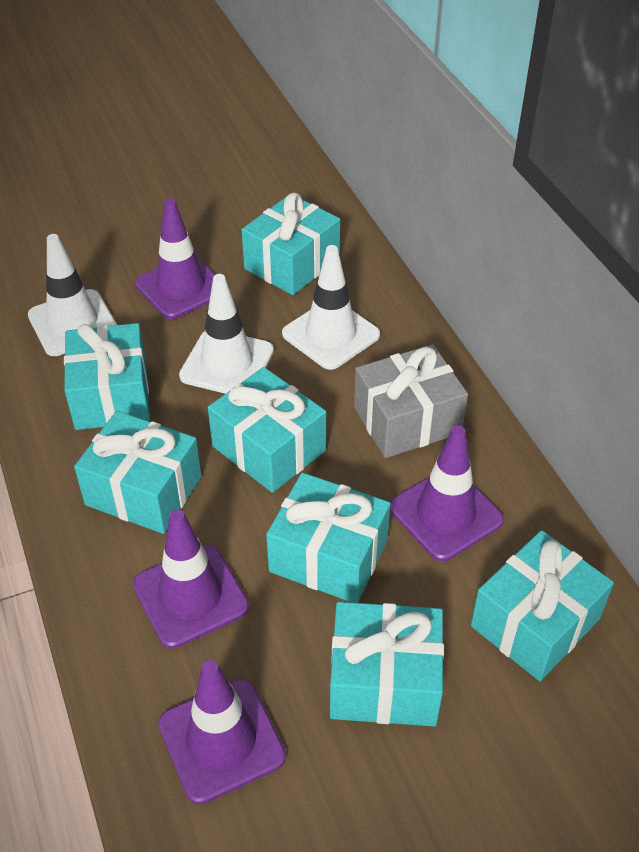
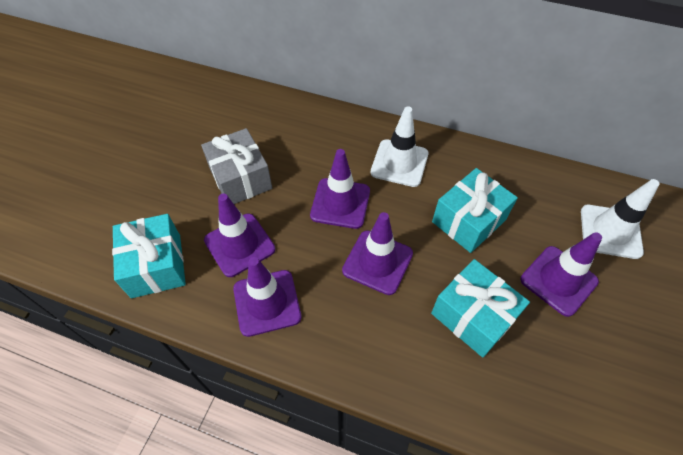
purple traffic cone: 4 -> 5
turquoise gift: 7 -> 3
white traffic cone: 3 -> 2

